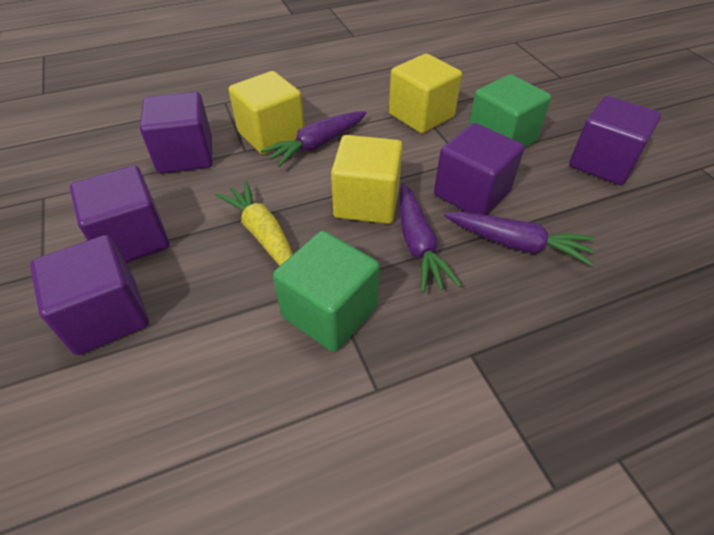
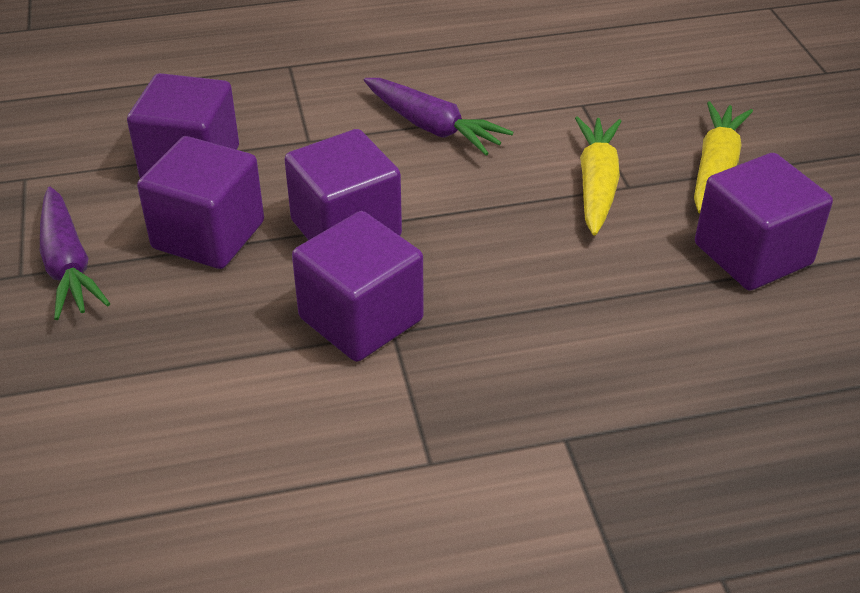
green cube: 2 -> 0
purple carrot: 3 -> 2
yellow carrot: 1 -> 2
yellow cube: 3 -> 0

